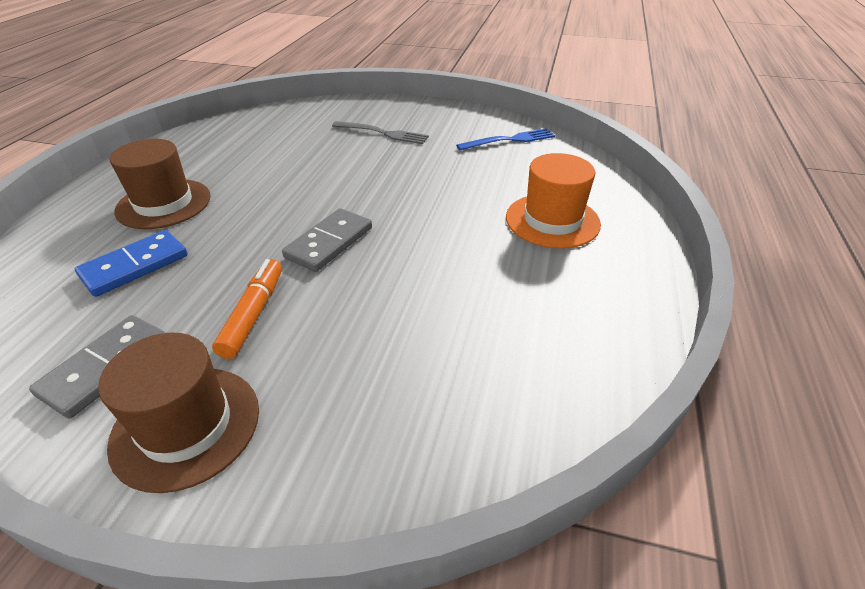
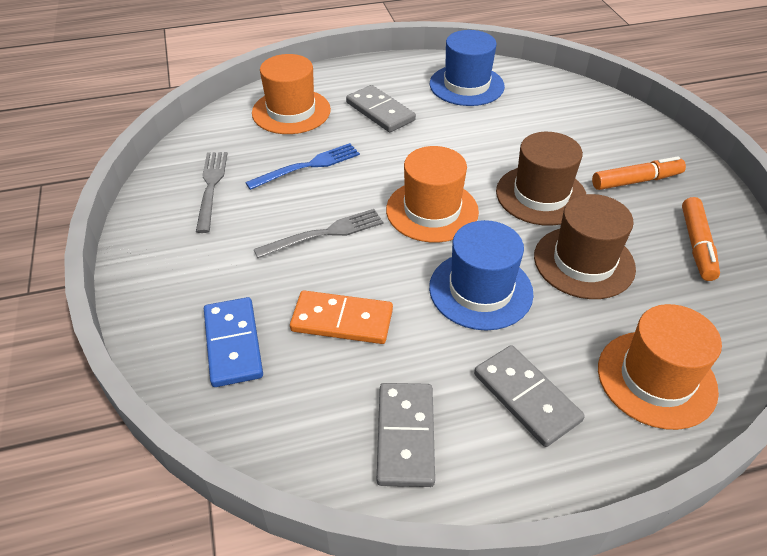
blue hat: 0 -> 2
grey domino: 2 -> 3
grey fork: 1 -> 2
orange domino: 0 -> 1
orange hat: 1 -> 3
orange marker: 1 -> 2

